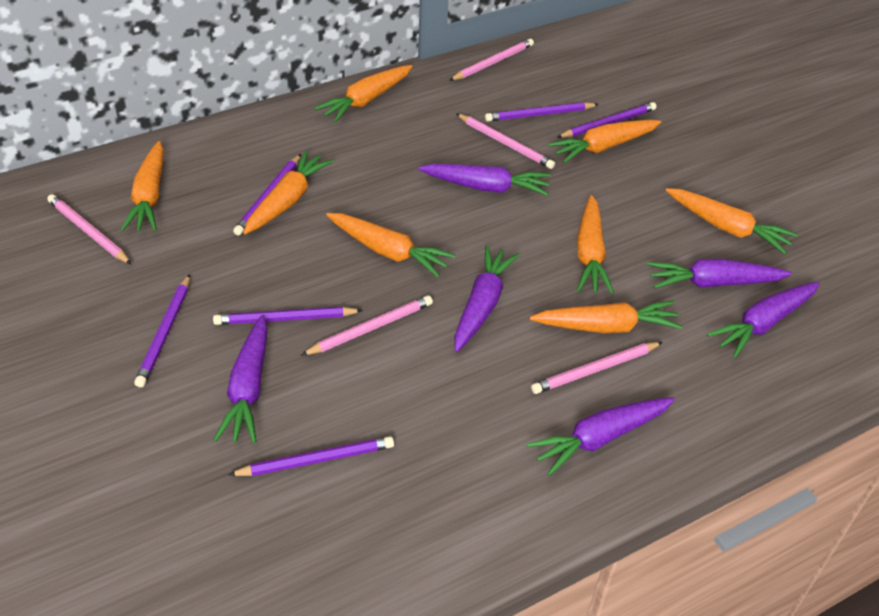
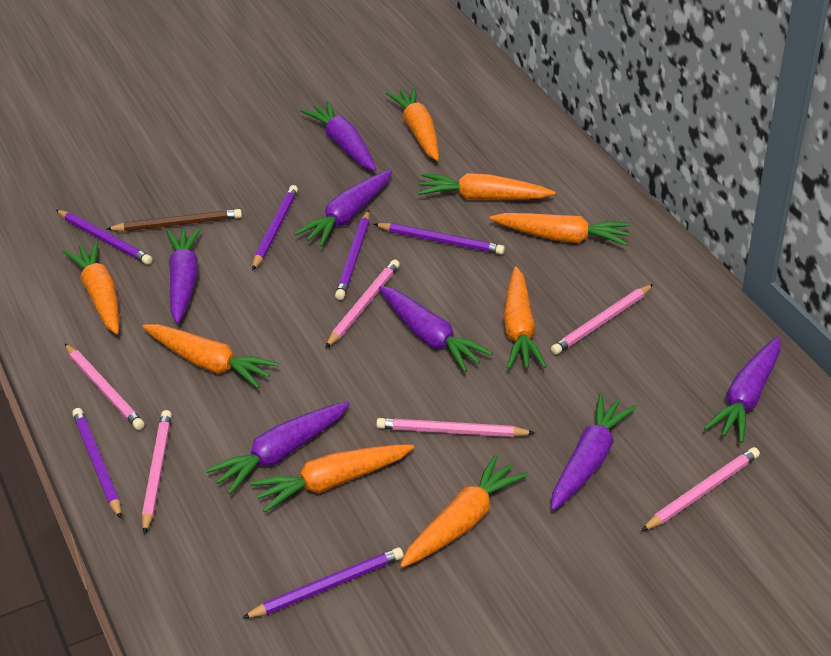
brown pencil: 0 -> 1
pink pencil: 5 -> 6
purple carrot: 6 -> 7

